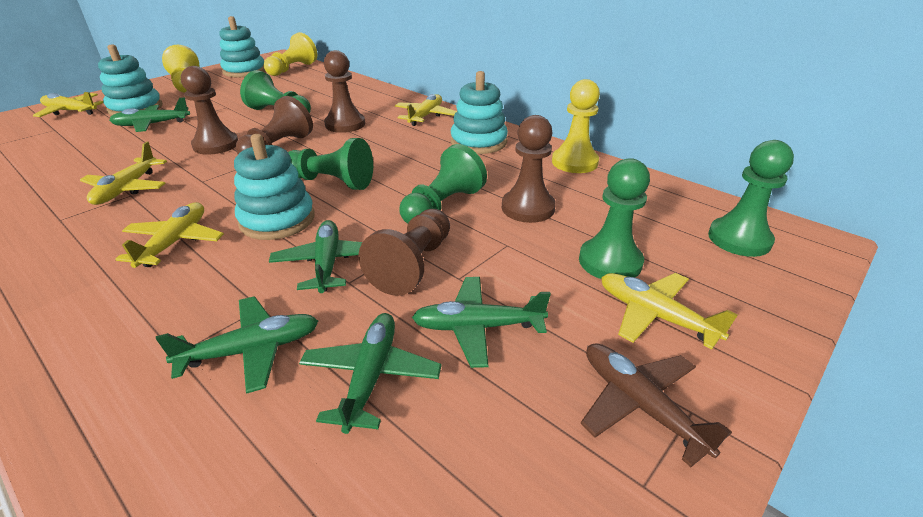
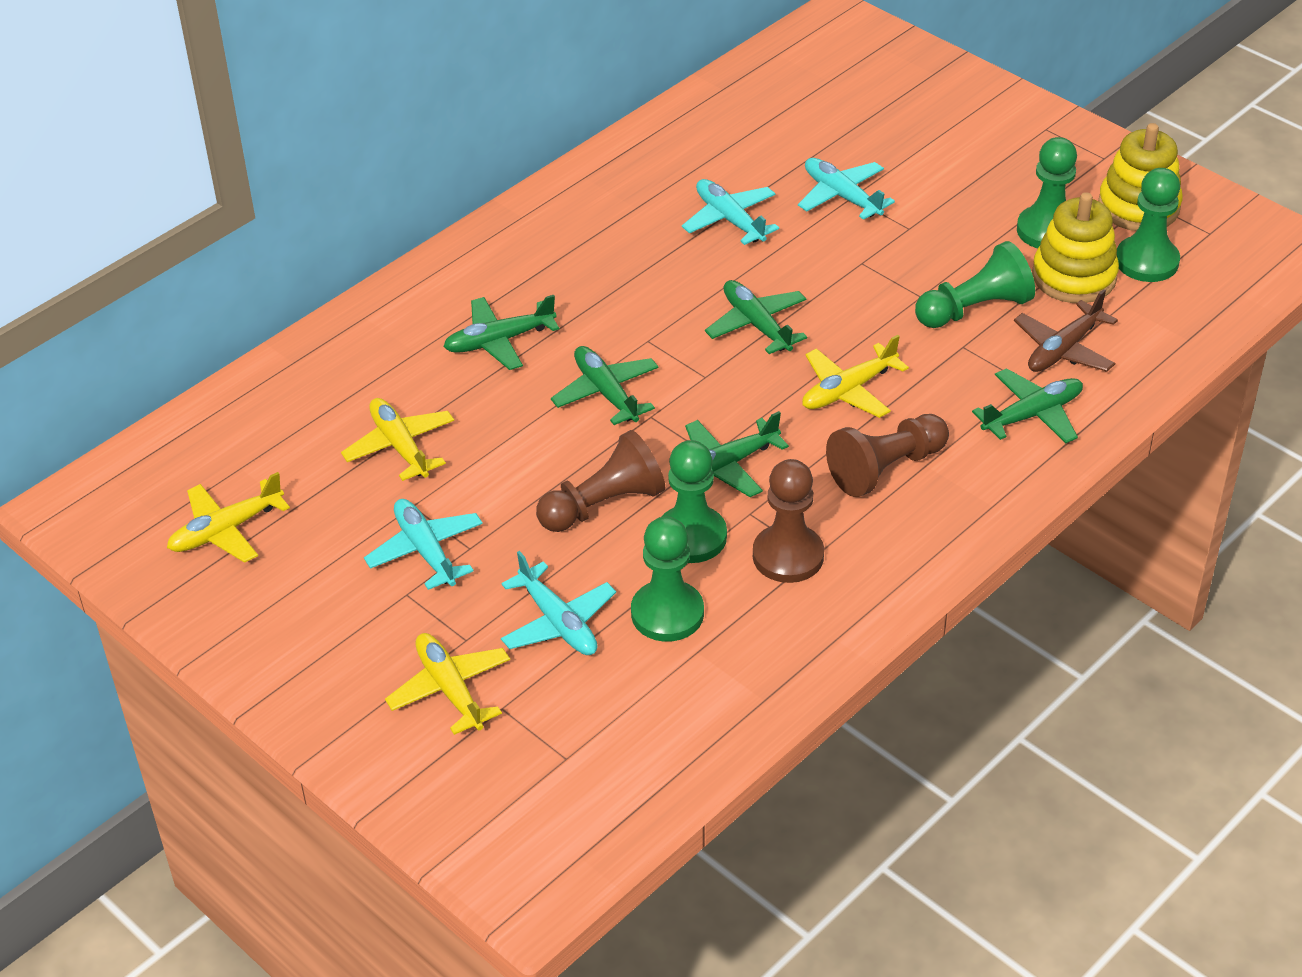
brown pawn: 5 -> 3
turquoise plane: 0 -> 4
turquoise stacking toy: 4 -> 0
yellow pawn: 3 -> 0
yellow plane: 5 -> 4
yellow stacking toy: 0 -> 2

